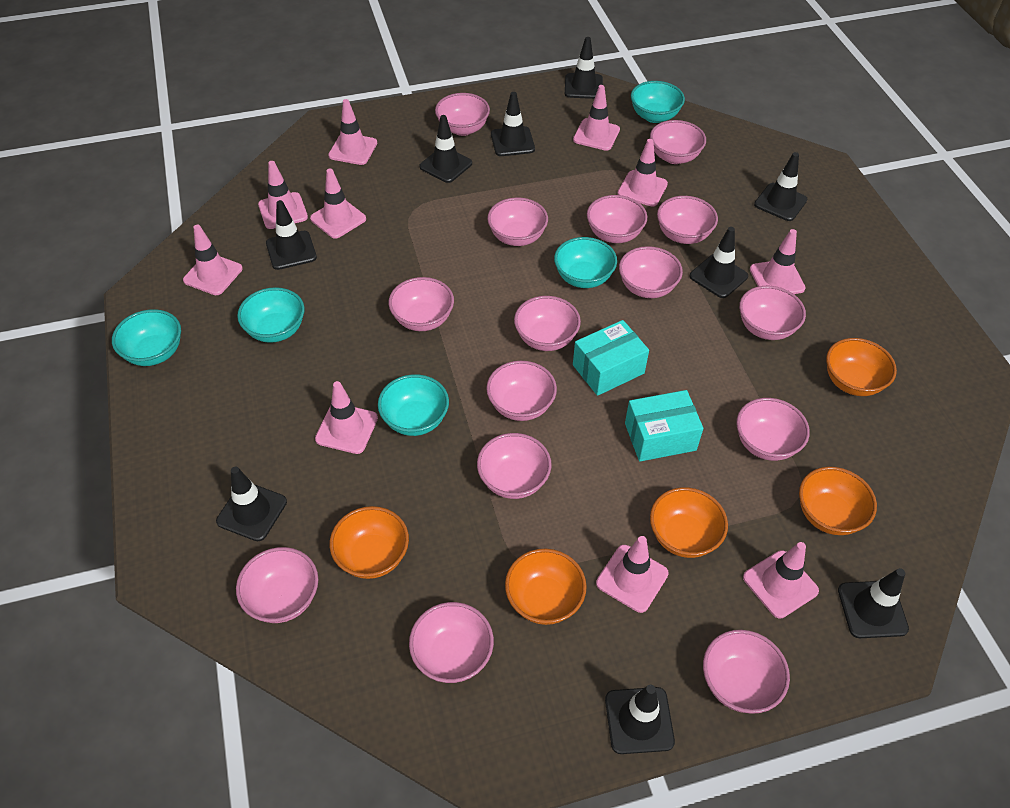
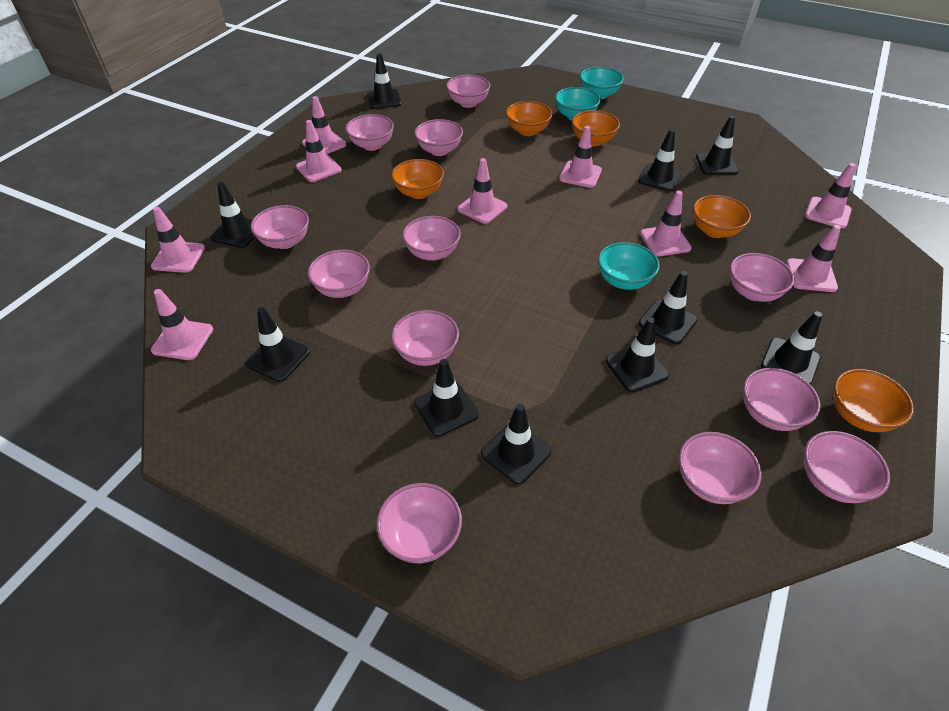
black traffic cone: 9 -> 10
pink bowl: 15 -> 12
pink traffic cone: 10 -> 9
turquoise bowl: 5 -> 3
turquoise box: 2 -> 0

